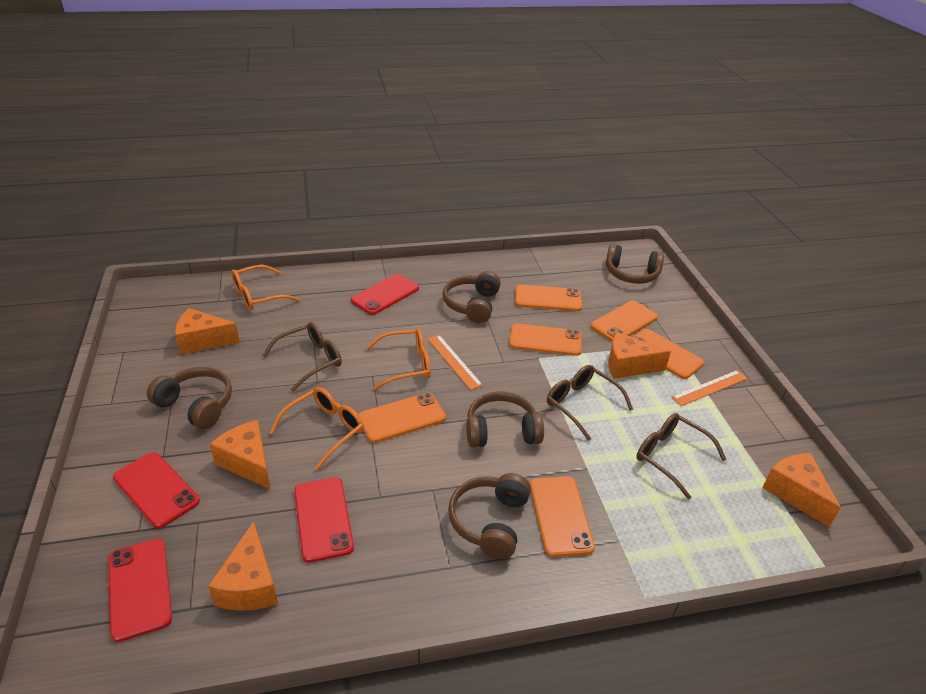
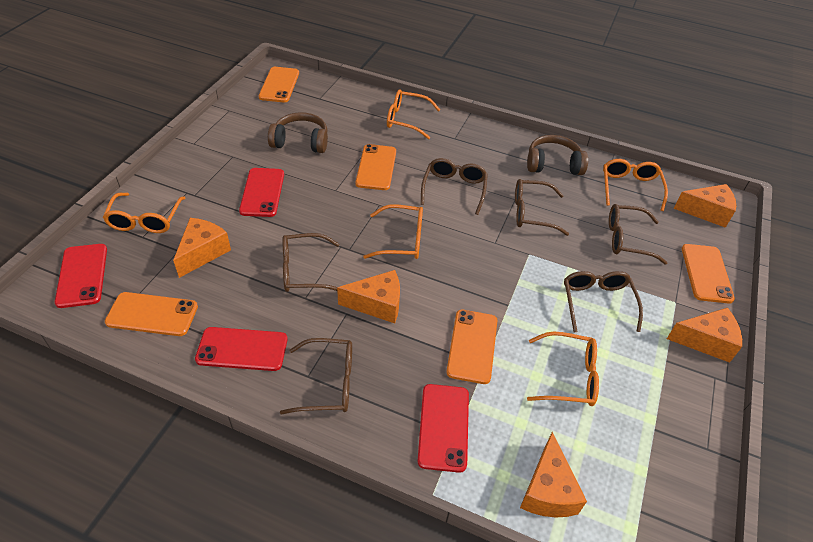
brown glasses: 3 -> 6
brown headphones: 5 -> 2
orange glasses: 3 -> 5
orange phone: 6 -> 5
orange ruler: 2 -> 0

